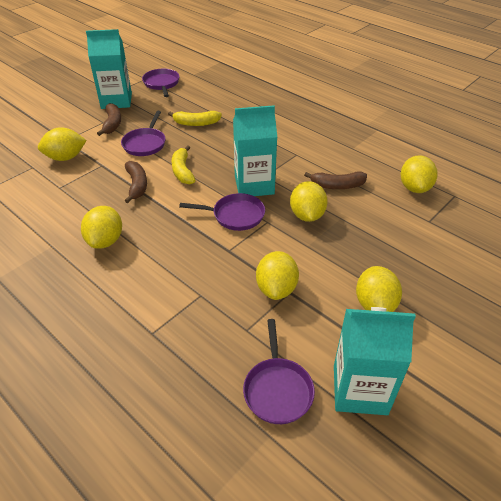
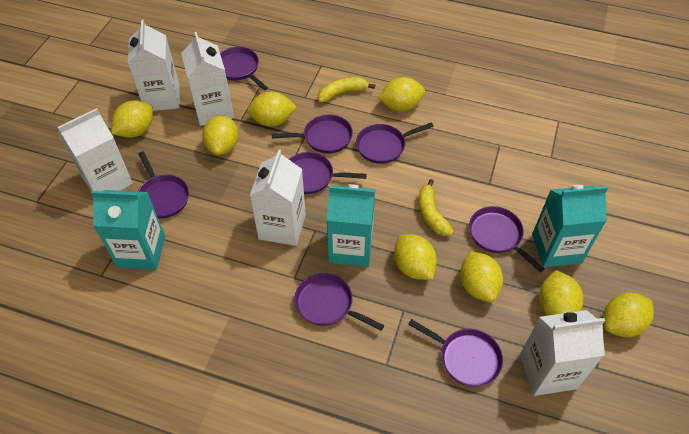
brown banana: 3 -> 0
purple pan: 4 -> 8
white carton: 0 -> 5
yellow lemon: 6 -> 8

